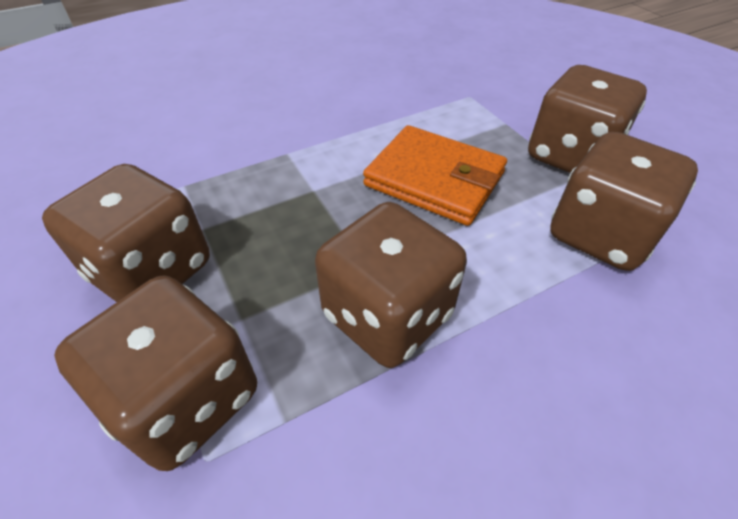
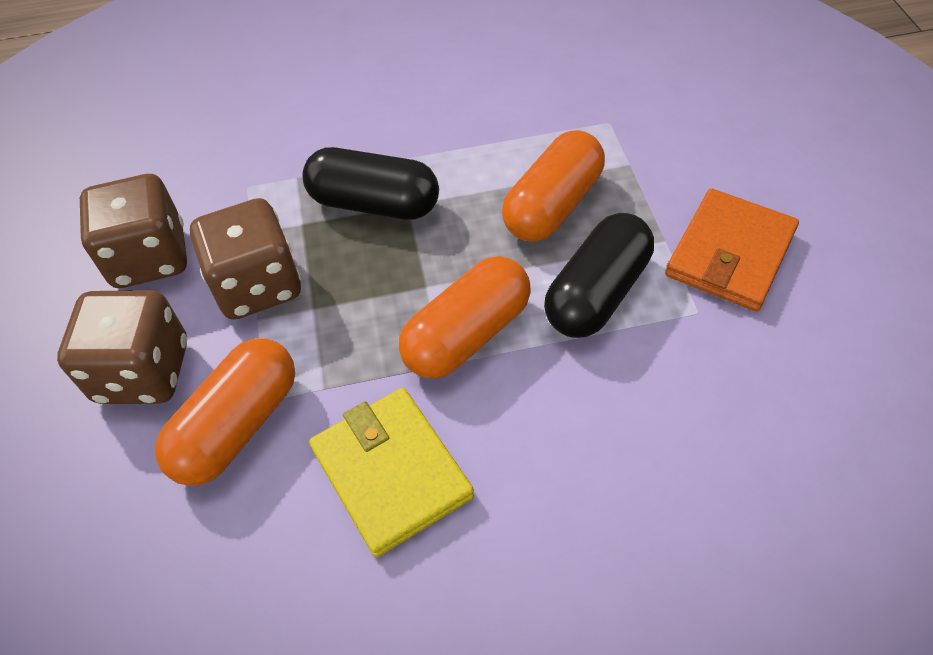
black capsule: 0 -> 2
brown dice: 5 -> 3
orange capsule: 0 -> 3
yellow wallet: 0 -> 1

